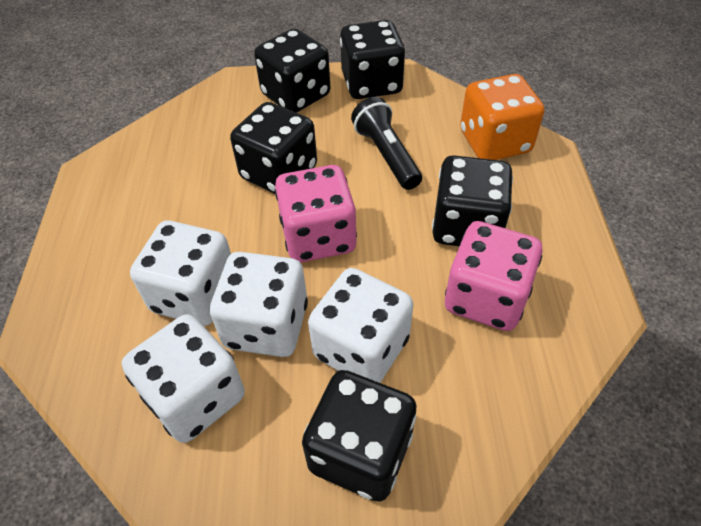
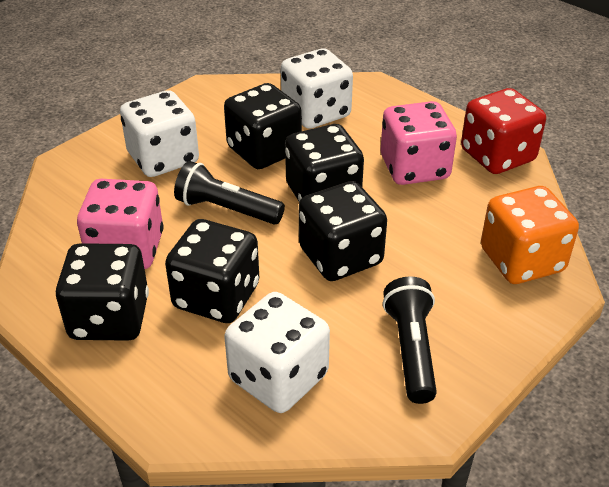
black flashlight: 1 -> 2
red dice: 0 -> 1
white dice: 4 -> 3

